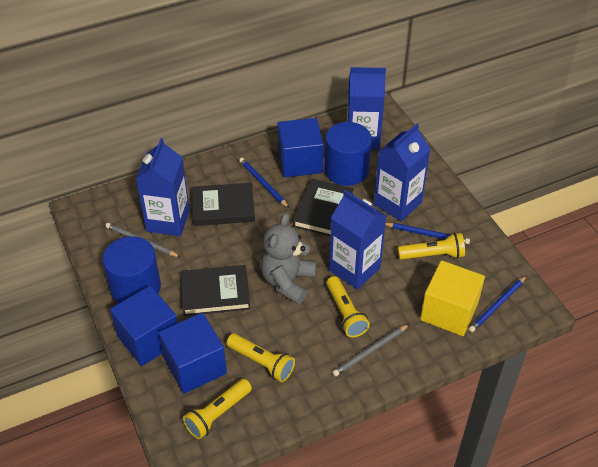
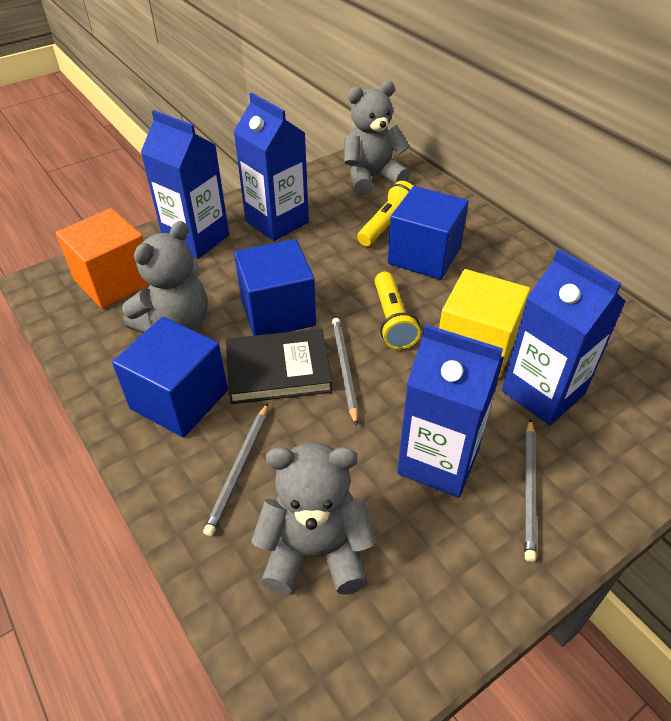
black book: 3 -> 1
blue cylinder: 2 -> 0
blue pencil: 3 -> 0
grey pencil: 2 -> 3
grey teddy bear: 1 -> 3
orange cube: 0 -> 1
yellow flashlight: 4 -> 2

